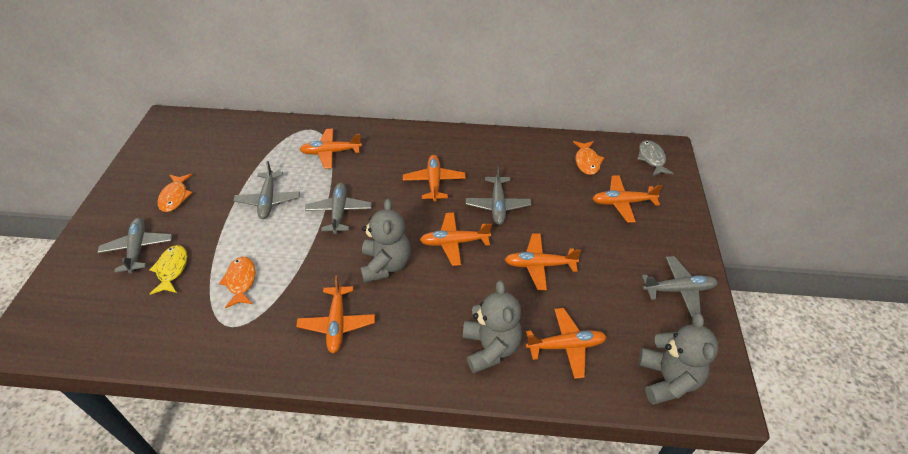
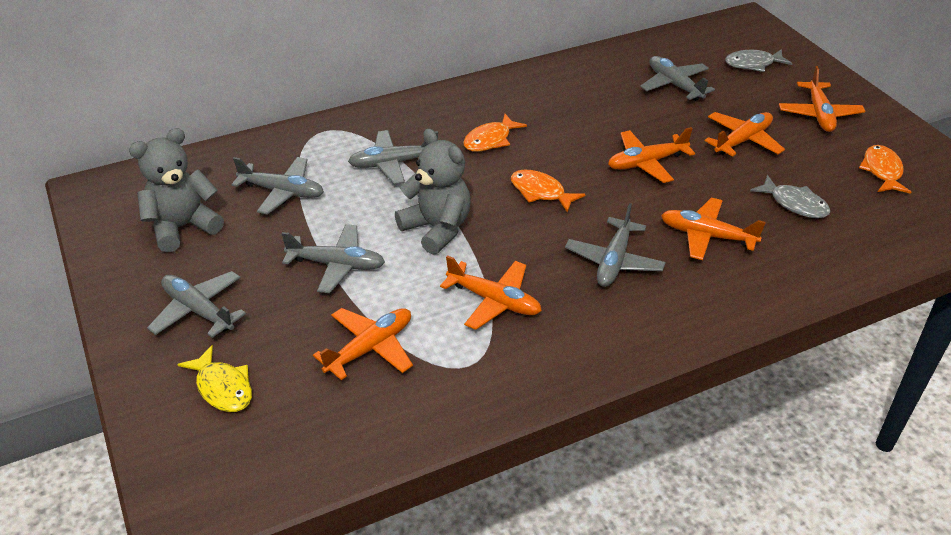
grey fish: 1 -> 2
grey plane: 5 -> 6
grey teddy bear: 3 -> 2
orange plane: 7 -> 6

